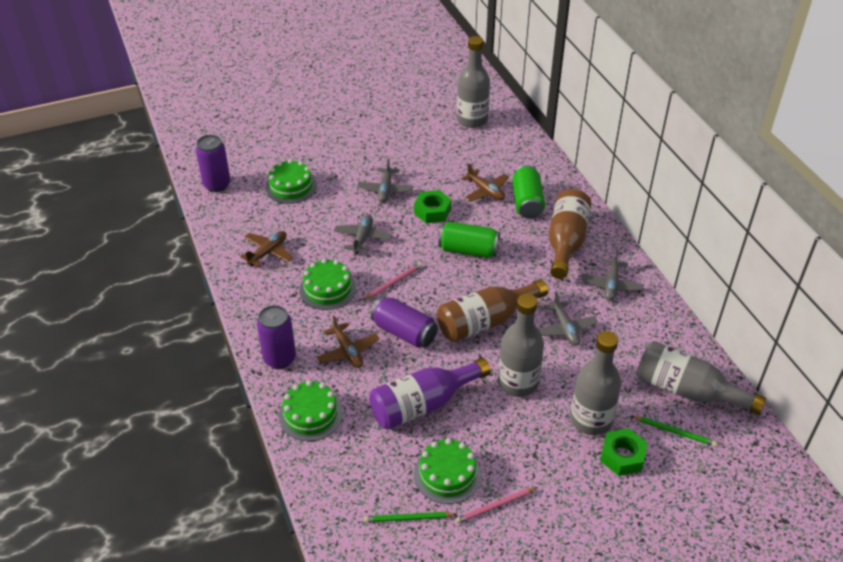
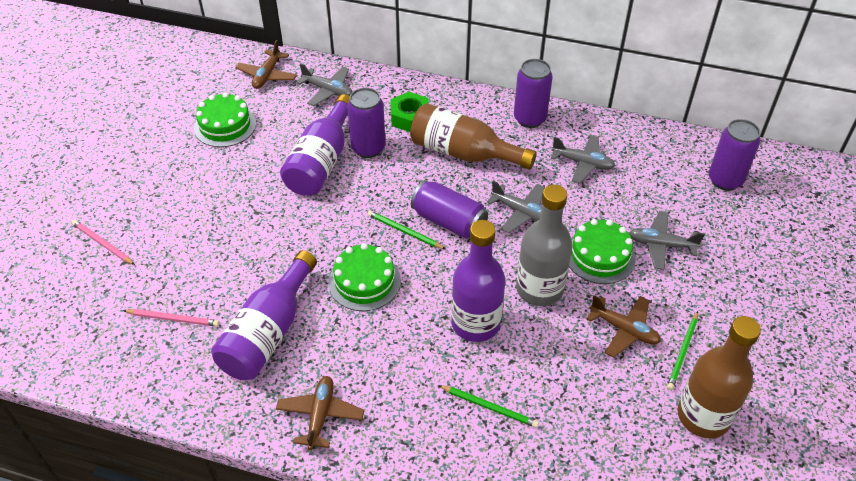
green cake: 4 -> 3
green can: 2 -> 0
green nut: 2 -> 1
green pencil: 2 -> 3
grey bottle: 4 -> 1
purple bottle: 1 -> 3
purple can: 3 -> 4

